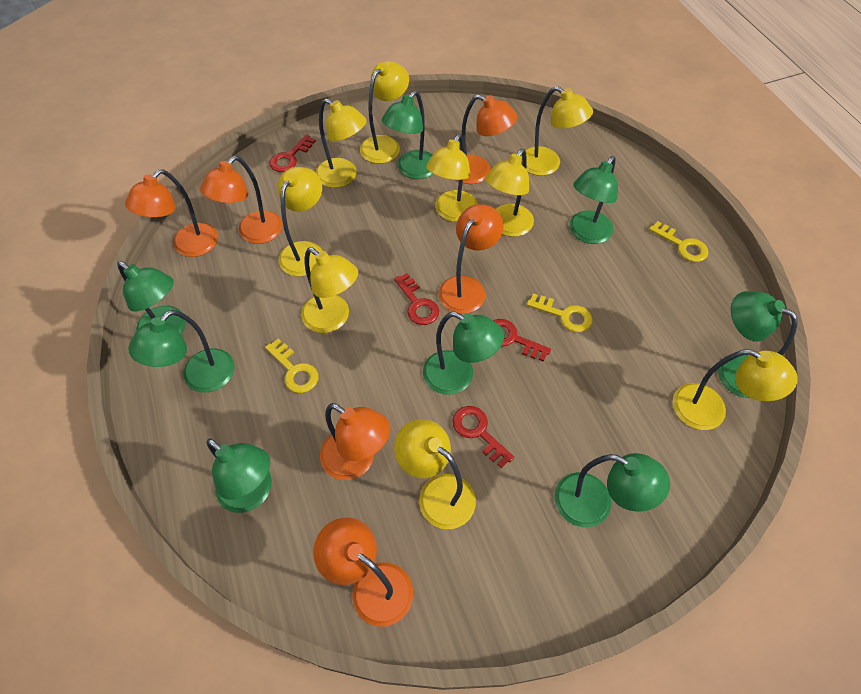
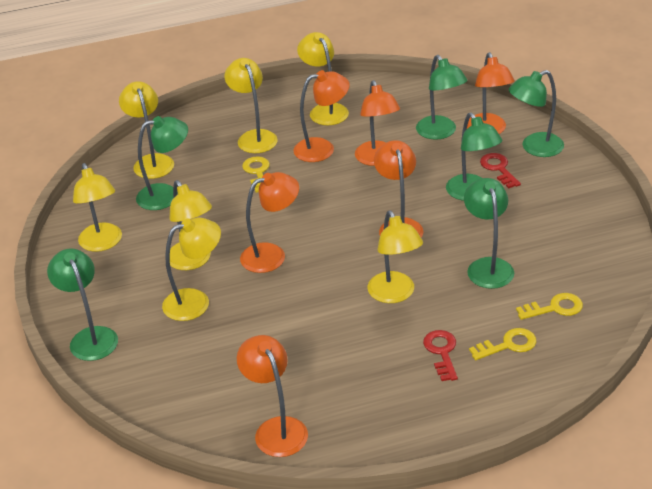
green lamp: 8 -> 6
red key: 4 -> 2
yellow lamp: 9 -> 7

